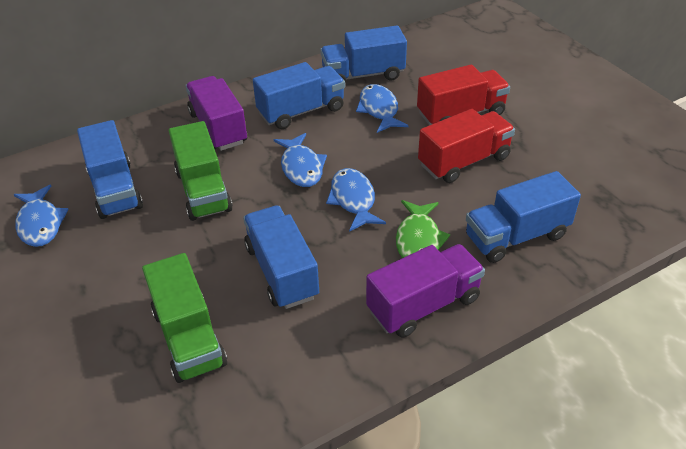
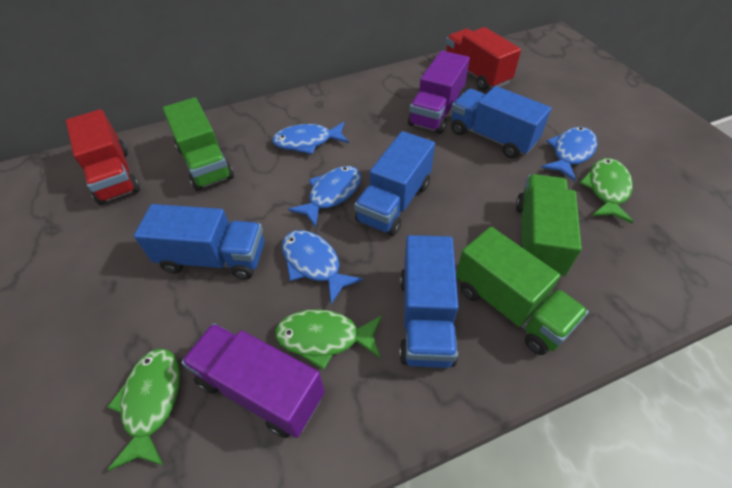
blue truck: 5 -> 4
green fish: 1 -> 3
green truck: 2 -> 3

